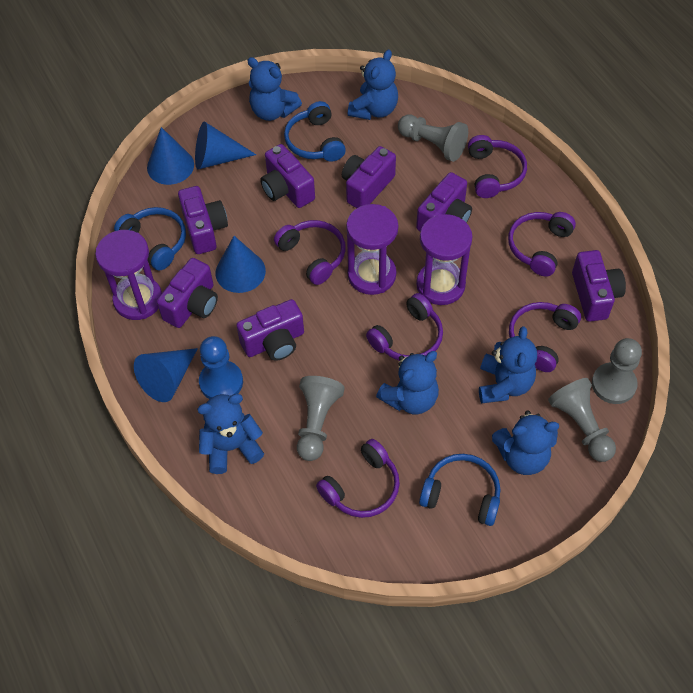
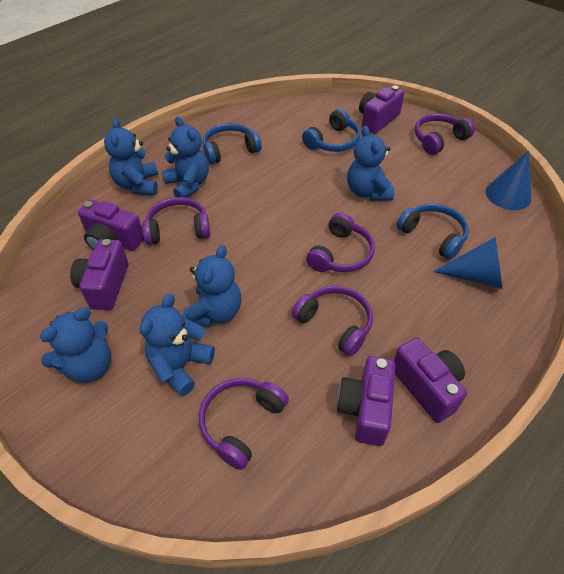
blue cone: 4 -> 2
blue pawn: 1 -> 0
grey pawn: 4 -> 0
purple camera: 7 -> 5
purple headphones: 6 -> 5
purple hourglass: 3 -> 0

